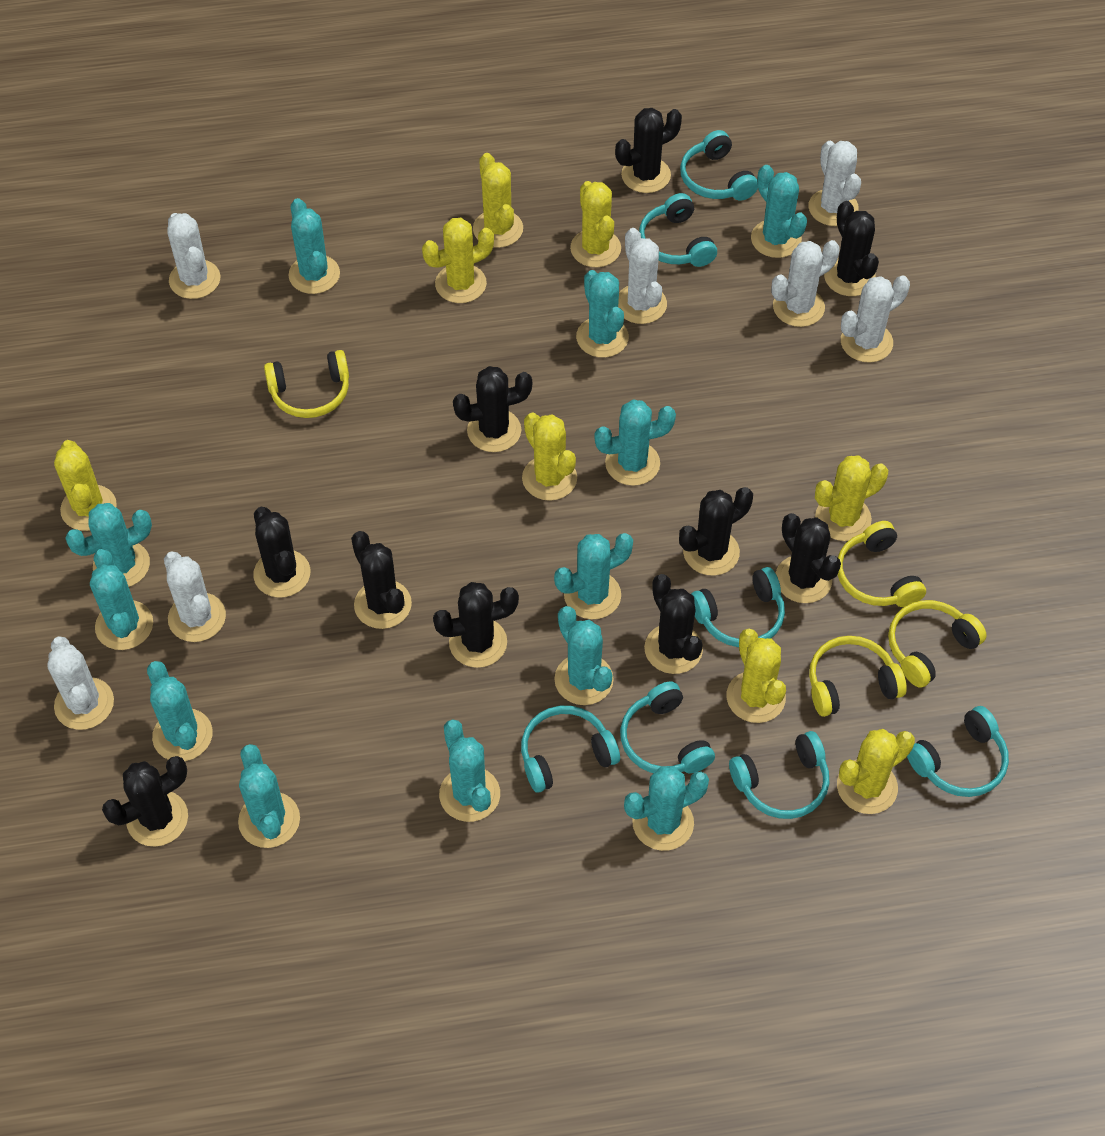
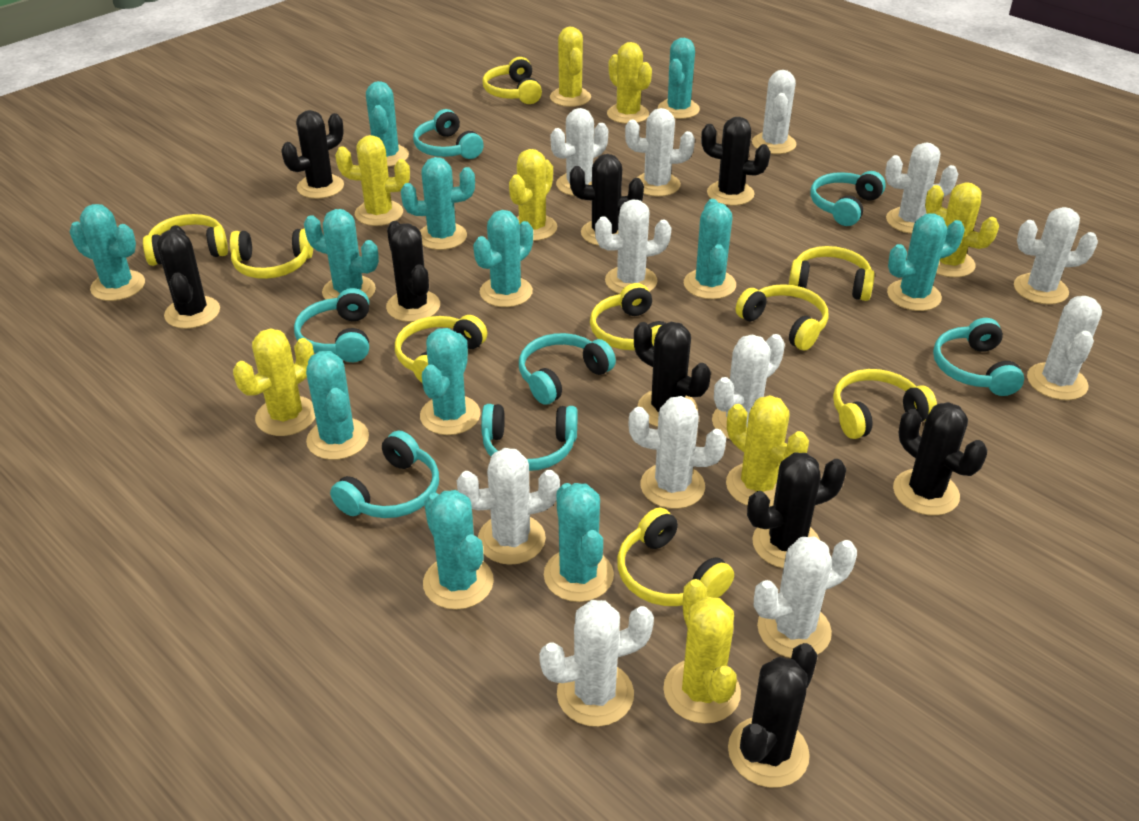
black cactus: 10 -> 9
white cactus: 7 -> 12
yellow headphones: 4 -> 9

